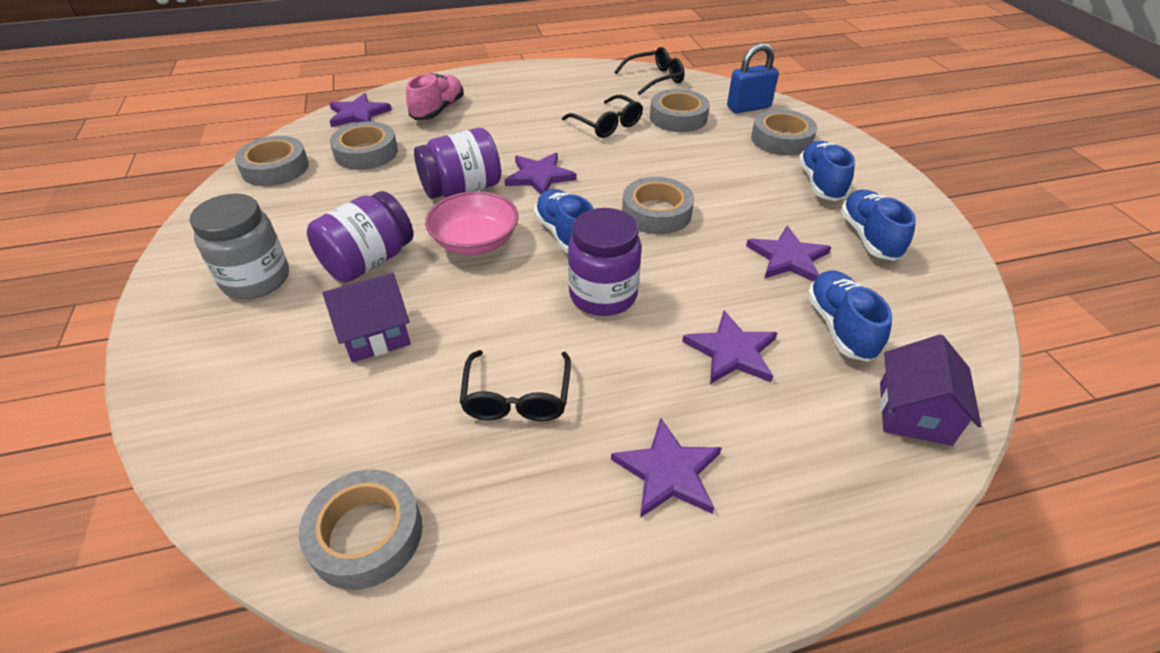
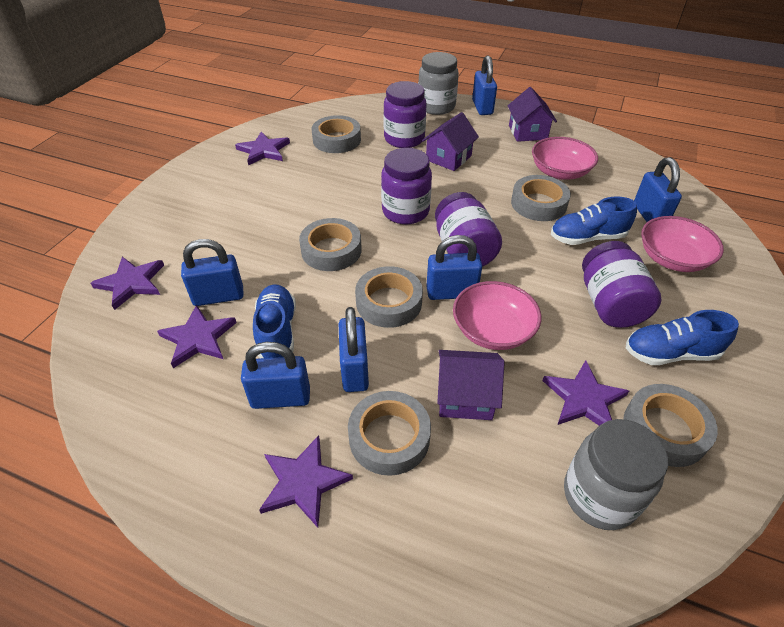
black glasses: 3 -> 0
blue padlock: 1 -> 6
blue shoe: 4 -> 3
grey jar: 1 -> 2
pink bowl: 1 -> 3
pink shoe: 1 -> 0
purple house: 2 -> 3
purple jar: 3 -> 4

